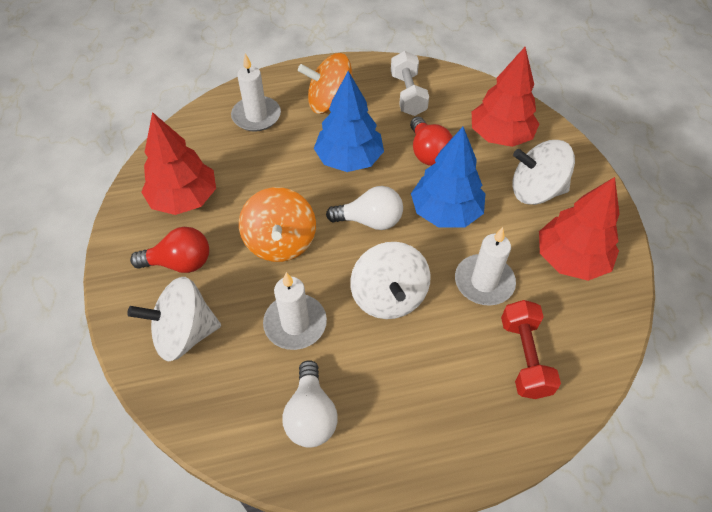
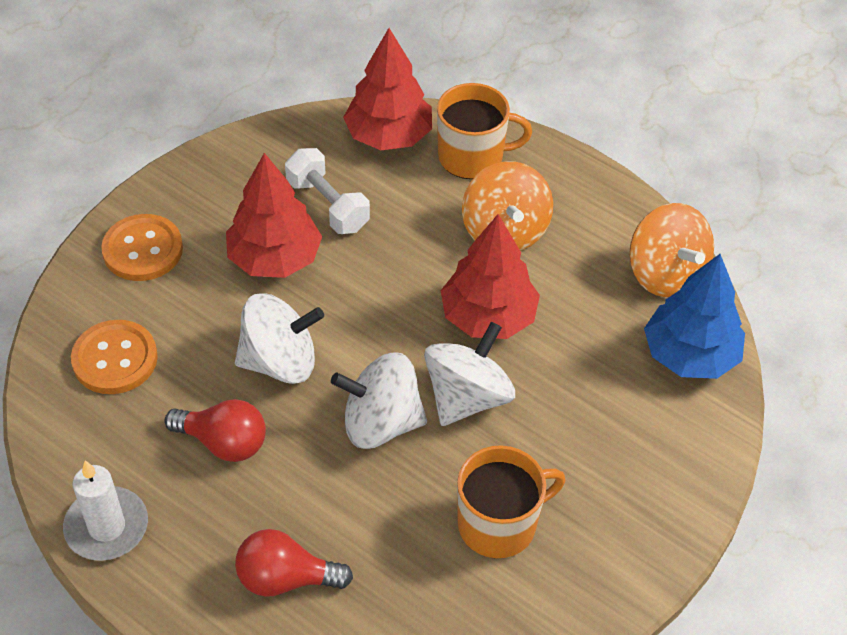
blue tree: 2 -> 1
orange button: 0 -> 2
orange mug: 0 -> 2
red dumbbell: 1 -> 0
white candle: 3 -> 1
white light bulb: 2 -> 0

